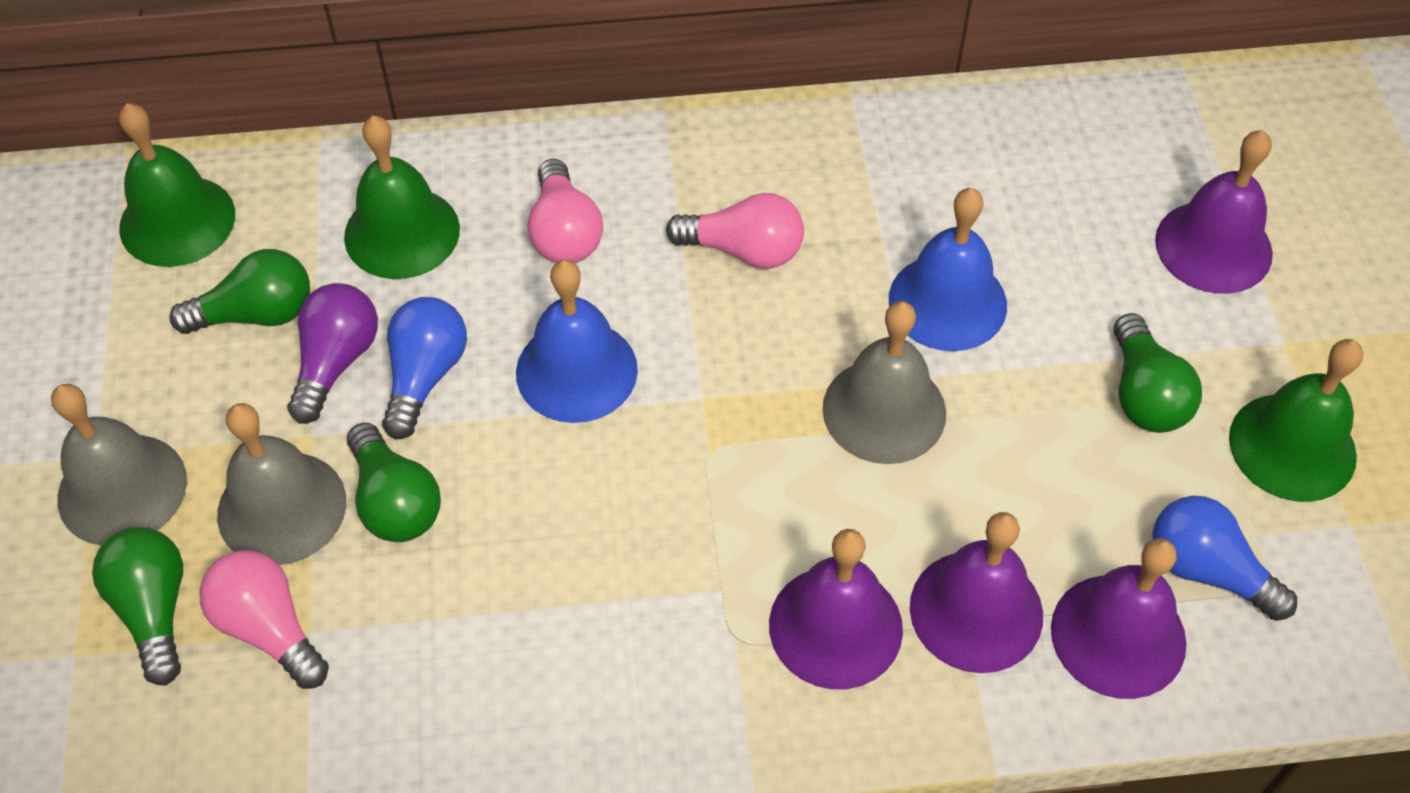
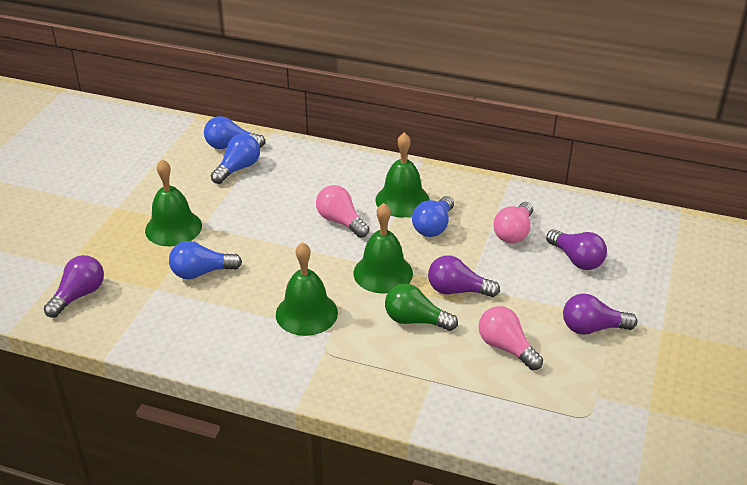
blue bell: 2 -> 0
blue light bulb: 2 -> 4
green bell: 3 -> 4
green light bulb: 4 -> 1
grey bell: 3 -> 0
purple bell: 4 -> 0
purple light bulb: 1 -> 4

